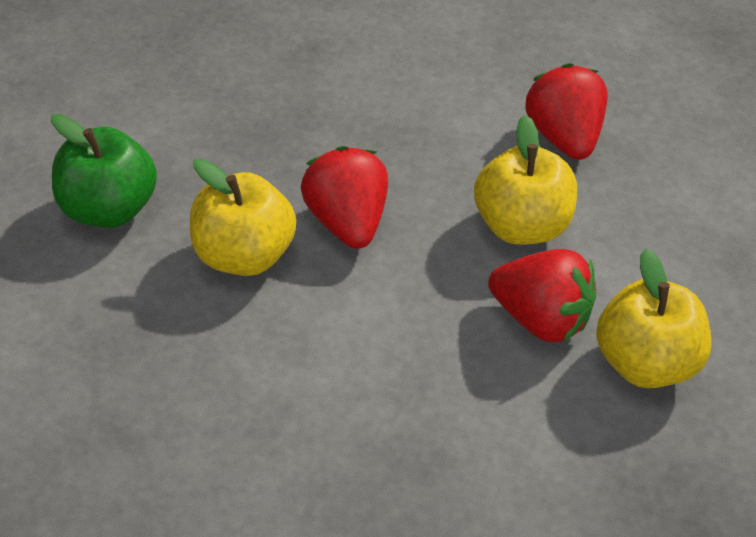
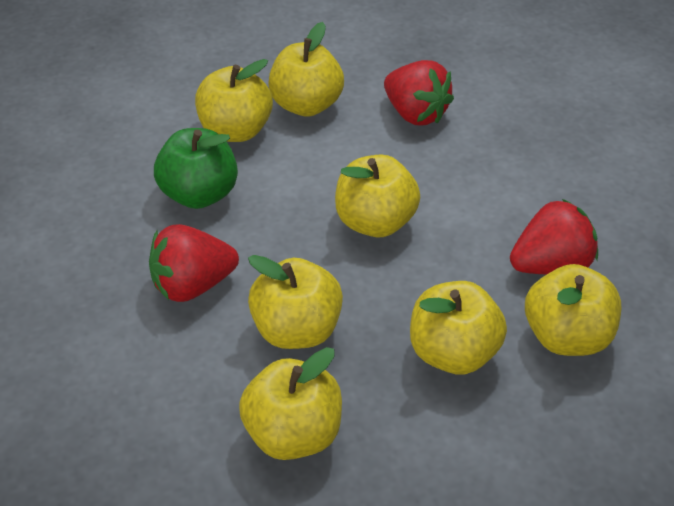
yellow apple: 3 -> 7

